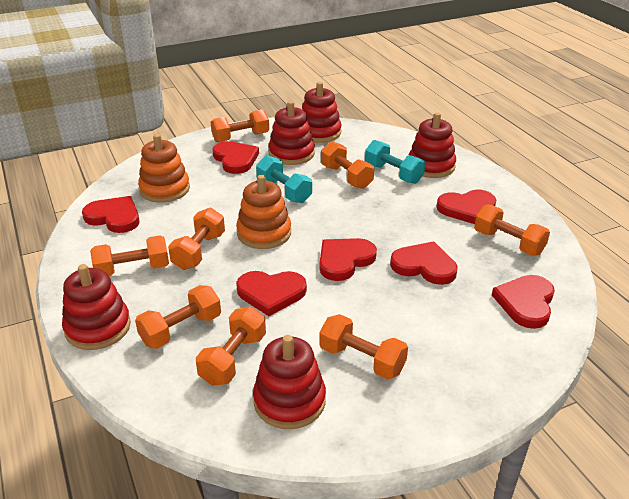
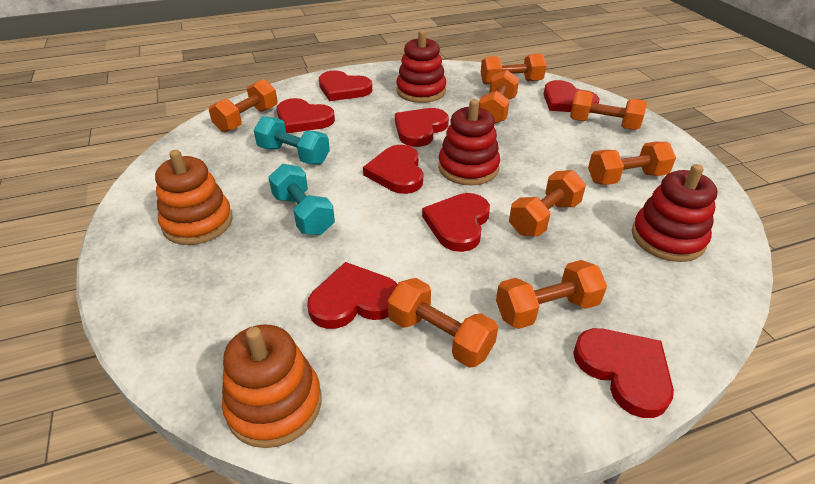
red heart: 7 -> 8
red stacking toy: 5 -> 3

